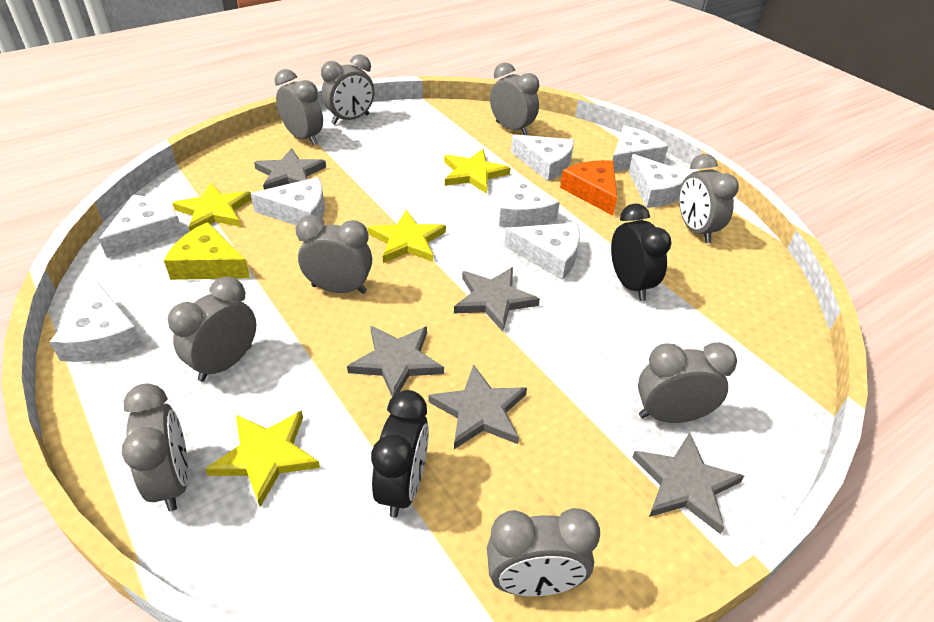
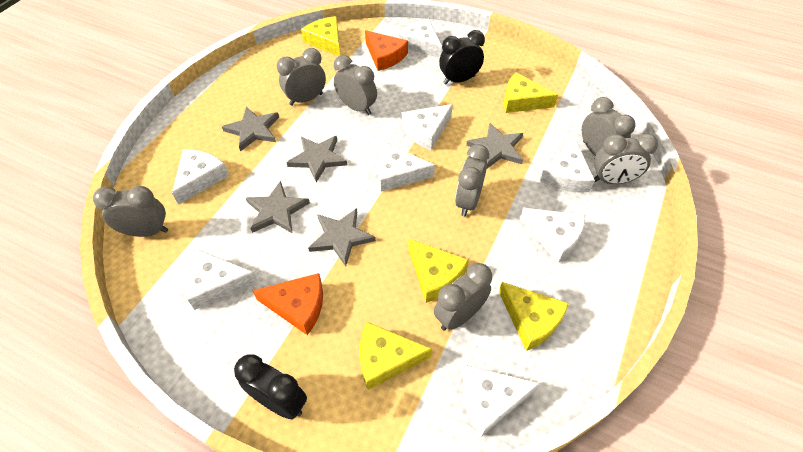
grey clock: 9 -> 7
orange cheese: 1 -> 2
yellow cheese: 1 -> 5
yellow star: 4 -> 0

